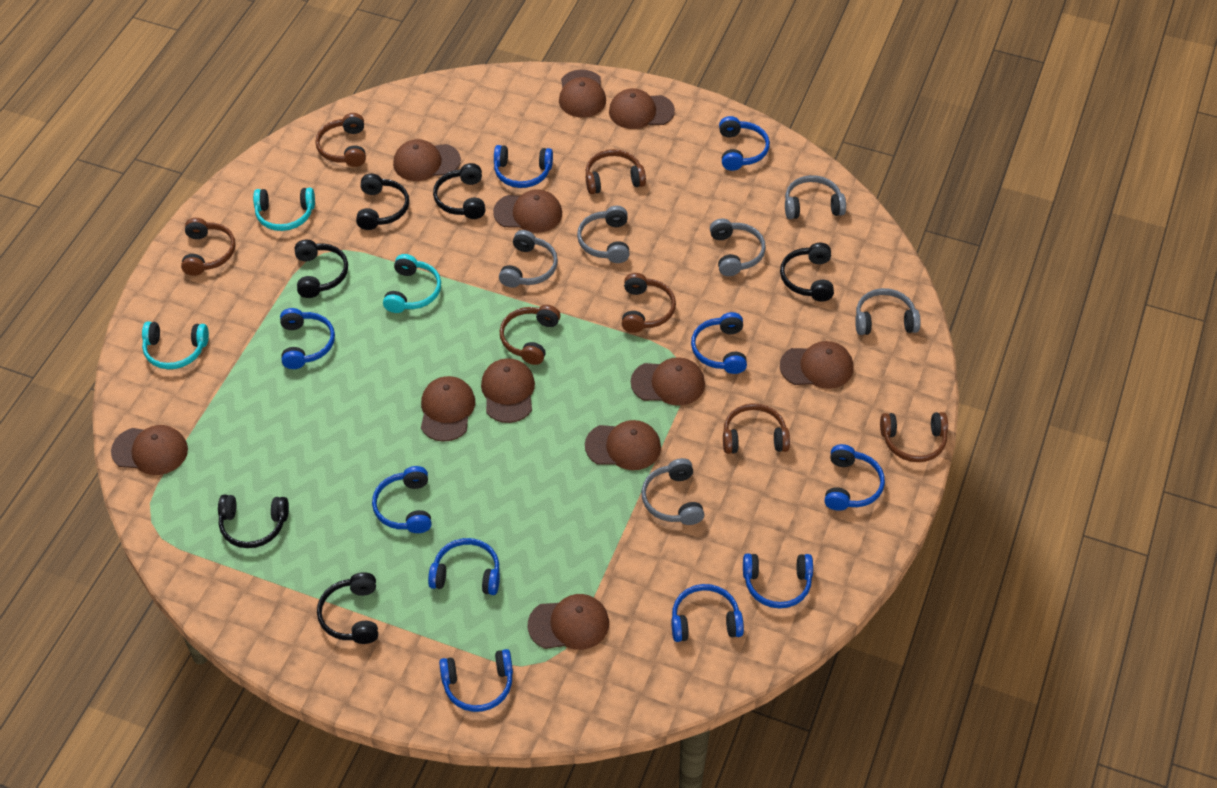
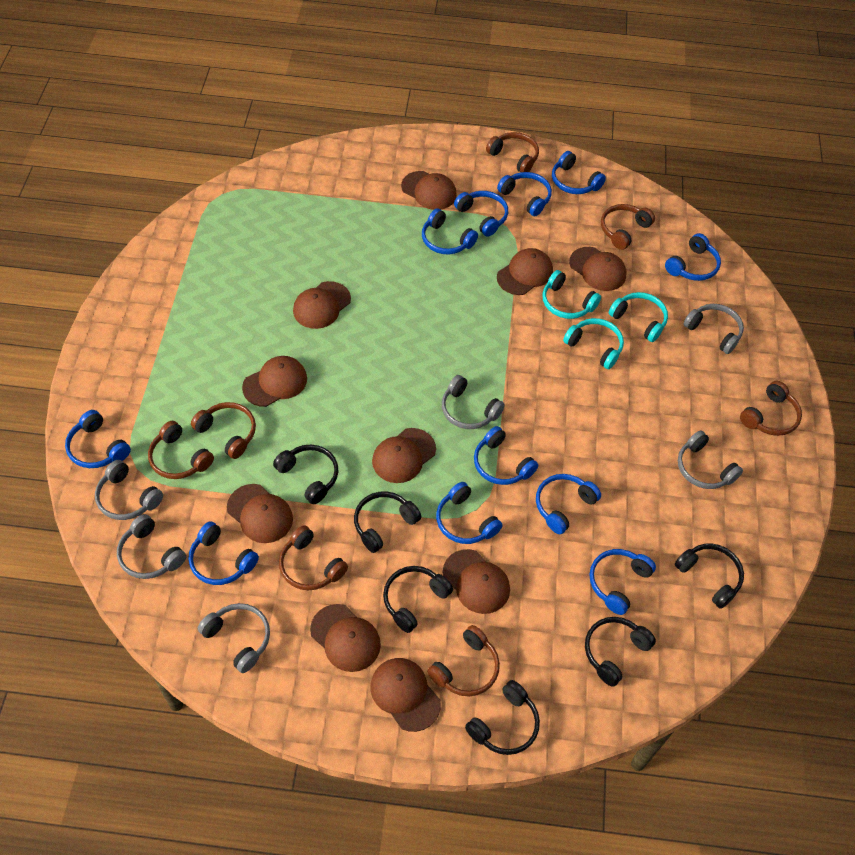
blue headphones: 10 -> 11
brown cap: 11 -> 10

